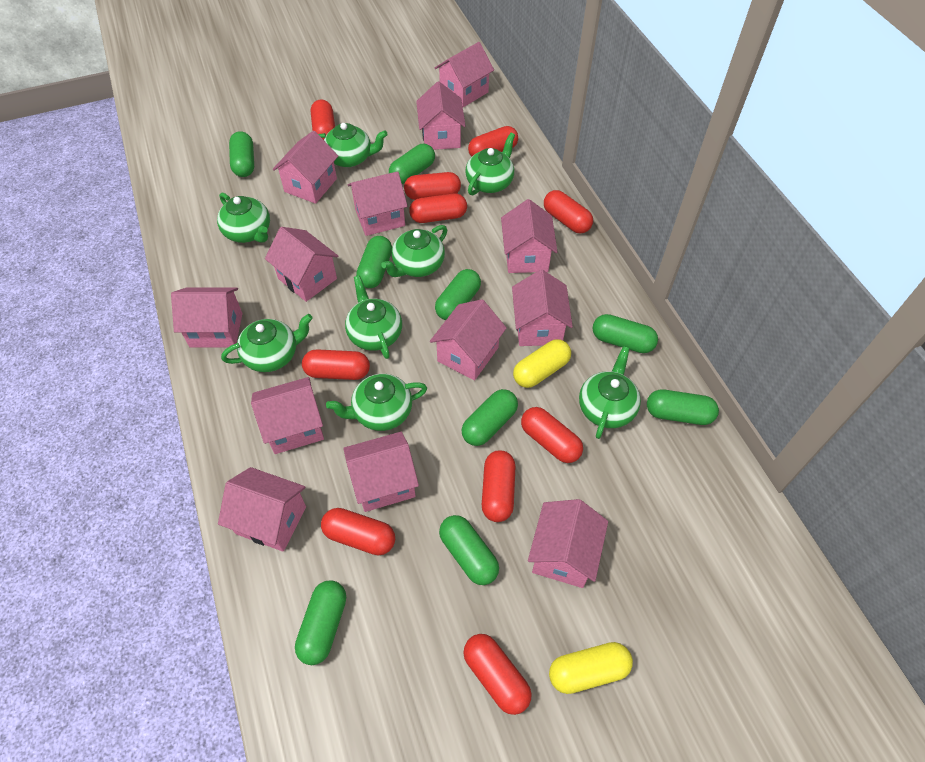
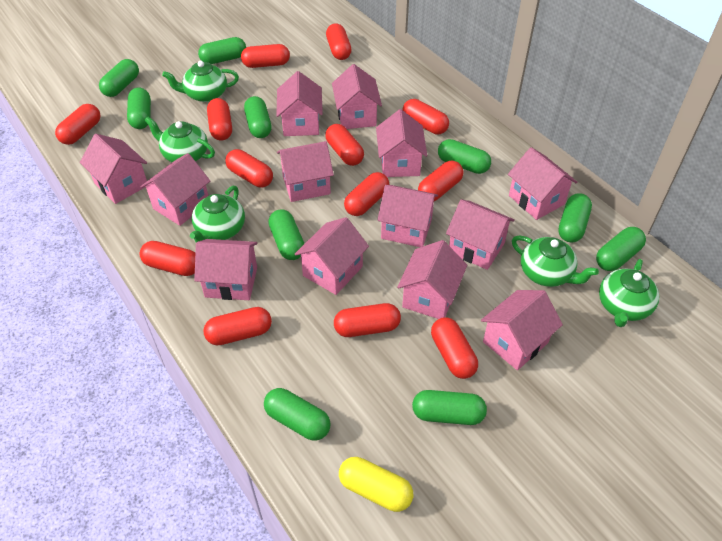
green capsule: 9 -> 10
green teapot: 8 -> 5
red capsule: 10 -> 13
yellow capsule: 2 -> 1

